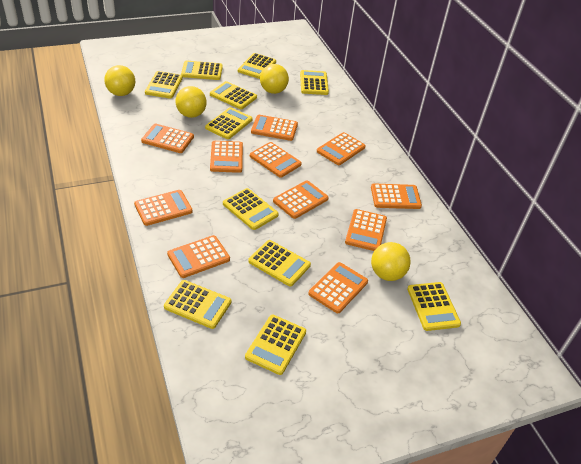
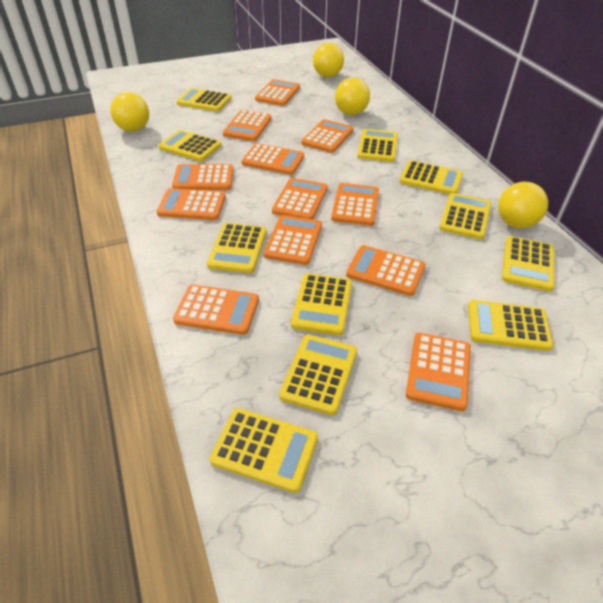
orange calculator: 11 -> 12

